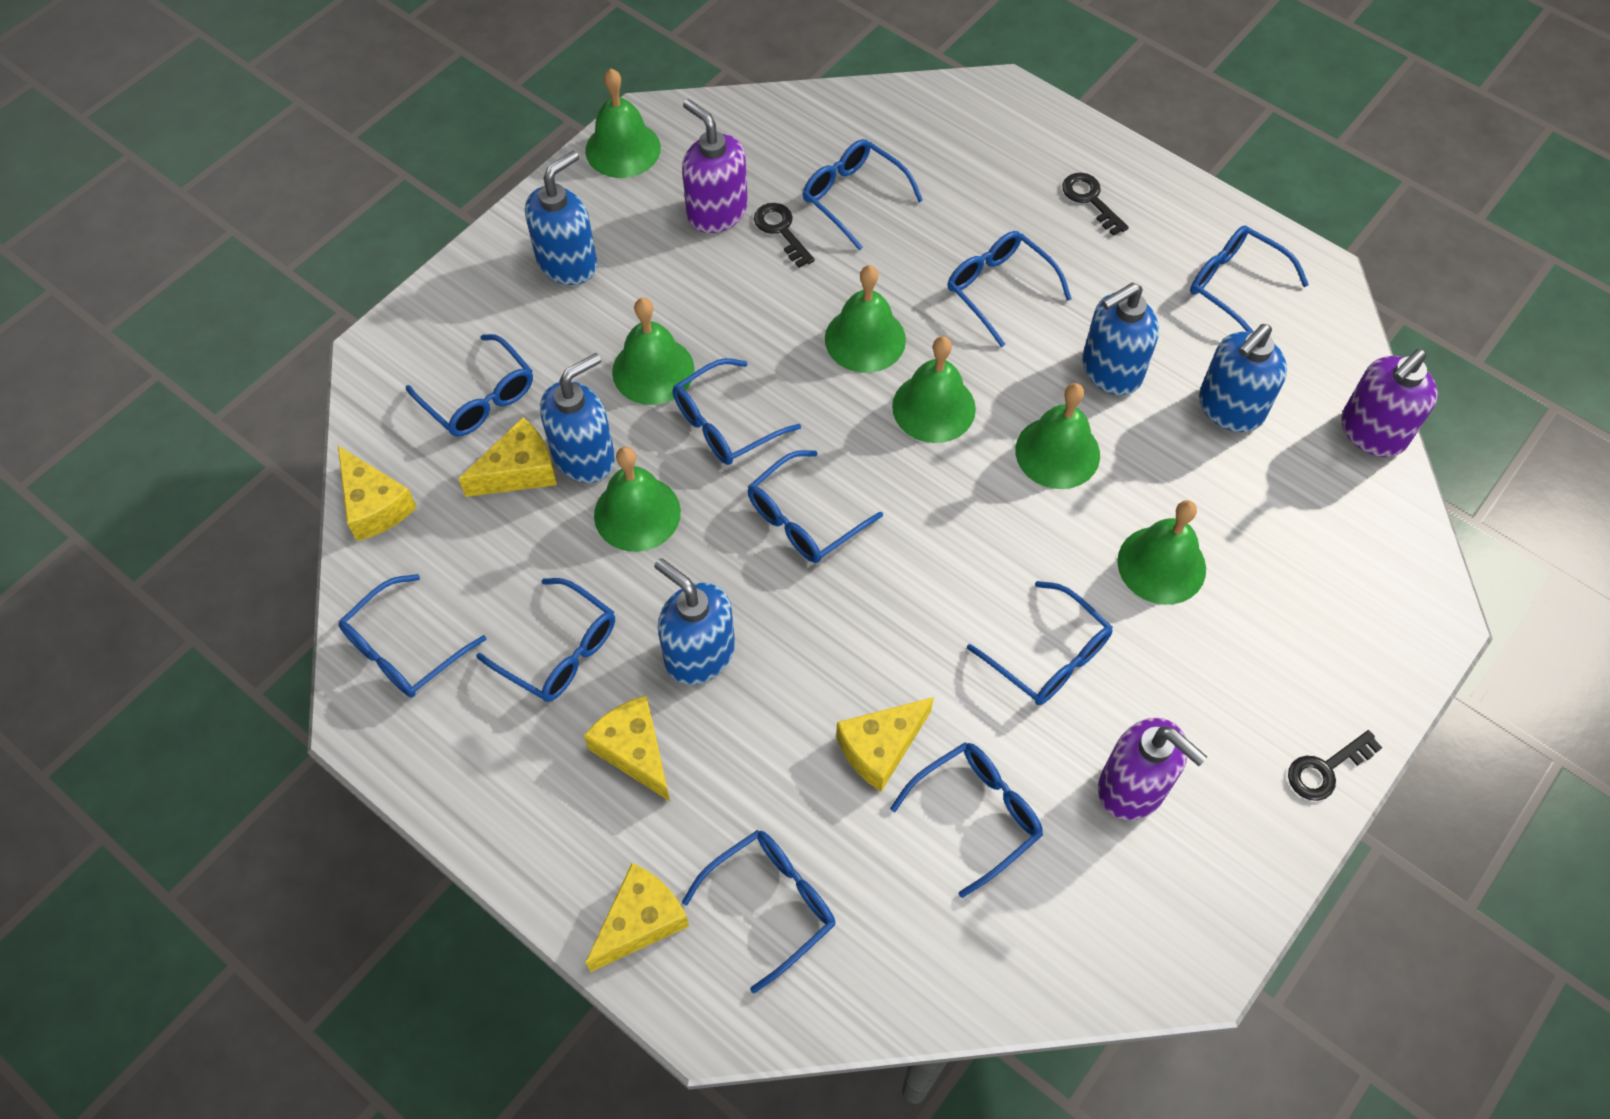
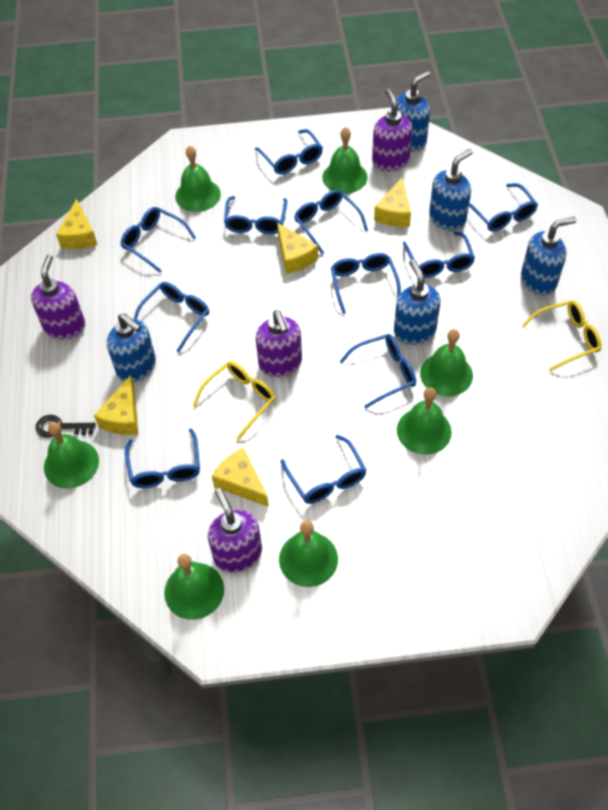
black key: 3 -> 1
purple soap dispenser: 3 -> 4
yellow glasses: 0 -> 2

